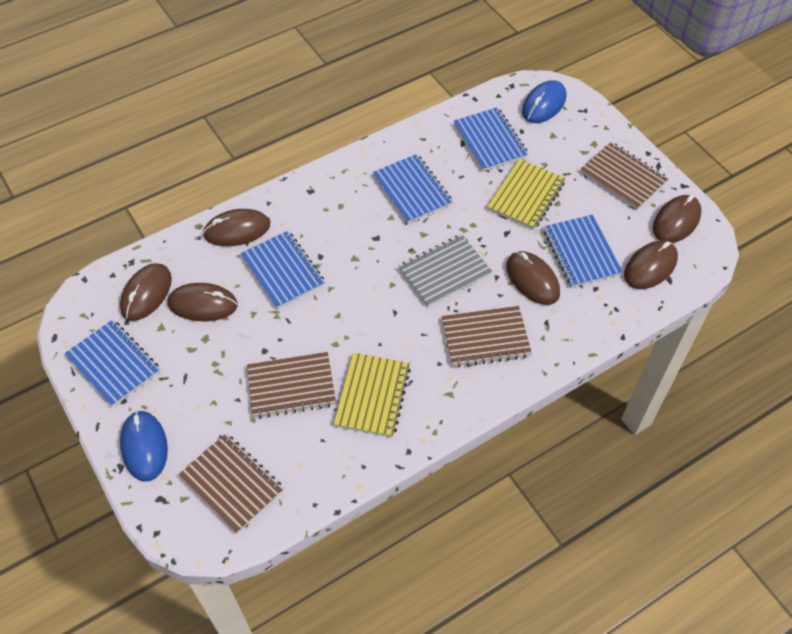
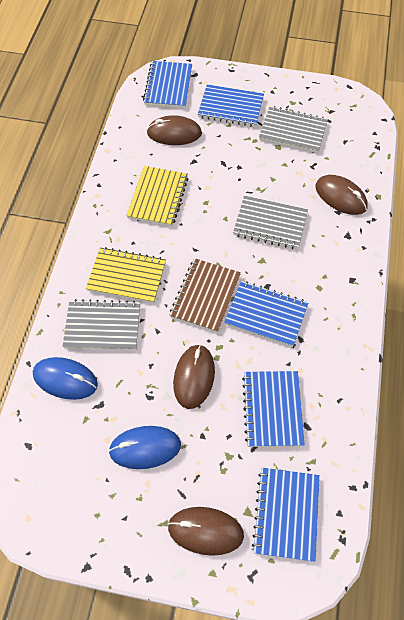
brown mouse: 6 -> 4
brown notebook: 4 -> 1
grey notebook: 1 -> 3

